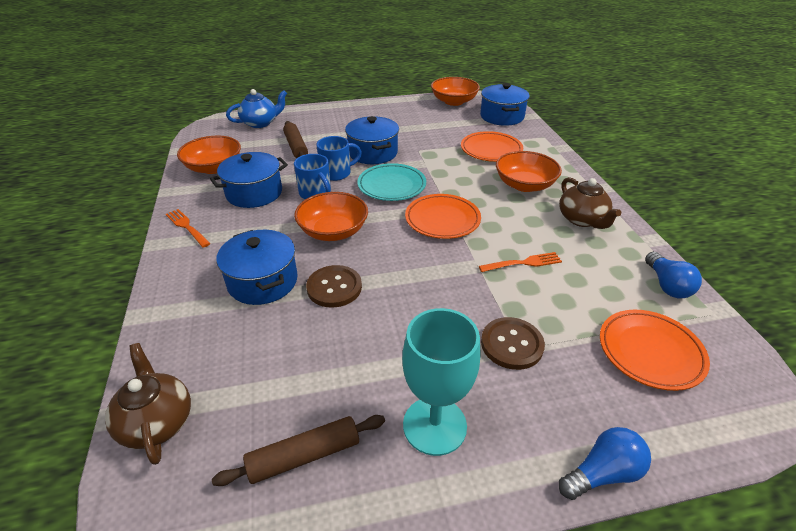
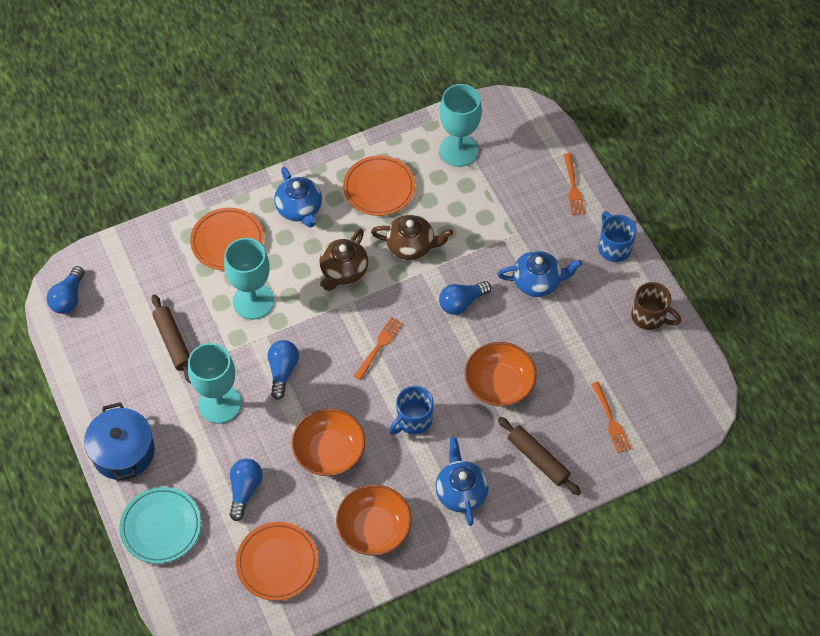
blue light bulb: 2 -> 4
blue pot: 4 -> 1
blue teapot: 1 -> 3
brown button: 2 -> 0
brown mug: 0 -> 1
orange bowl: 4 -> 3
orange fork: 2 -> 3
turquoise goblet: 1 -> 3

